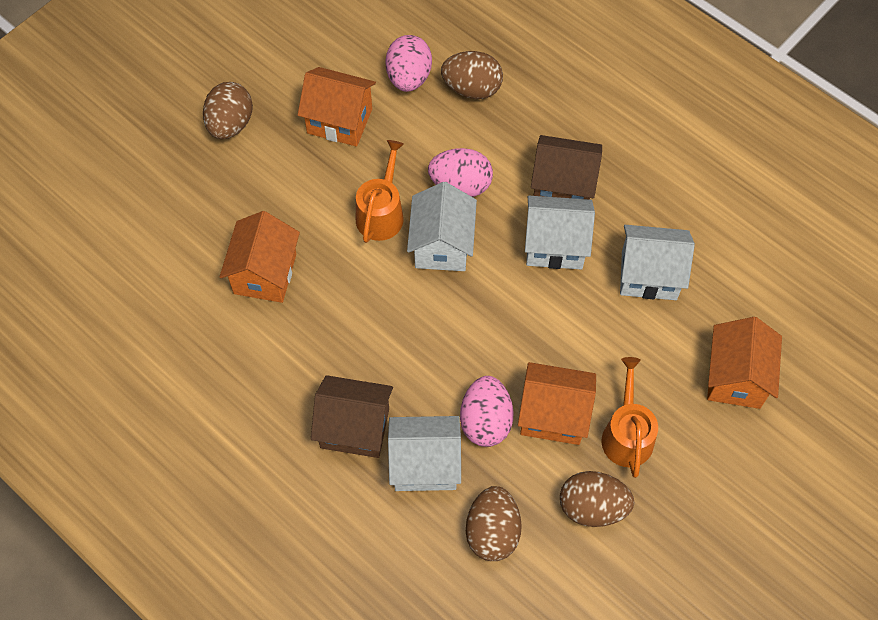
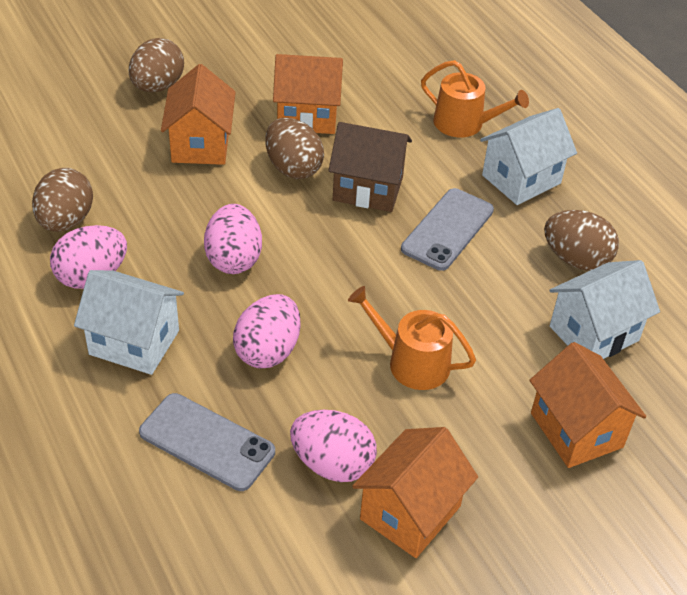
brown house: 2 -> 1
grey phone: 0 -> 2
pink egg: 3 -> 4
white house: 4 -> 3

